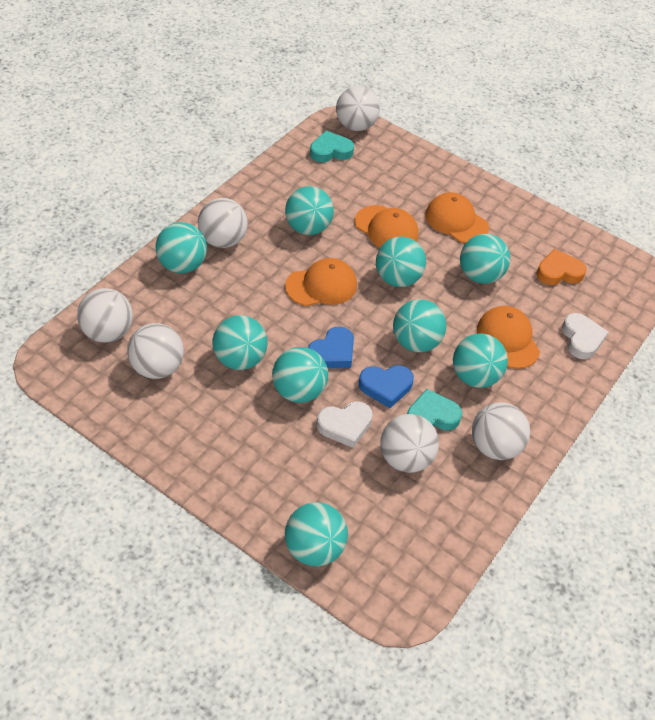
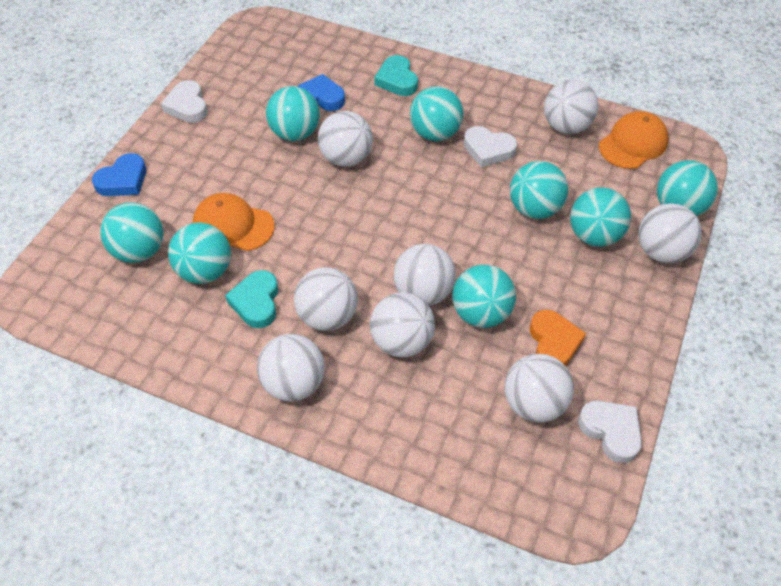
orange cap: 4 -> 2
turquoise ball: 9 -> 8
white ball: 6 -> 8
white heart: 2 -> 3

